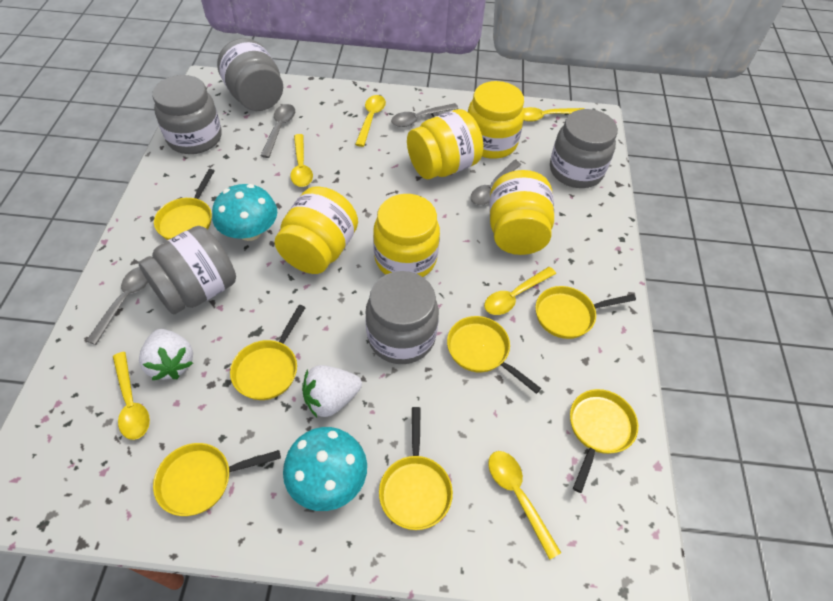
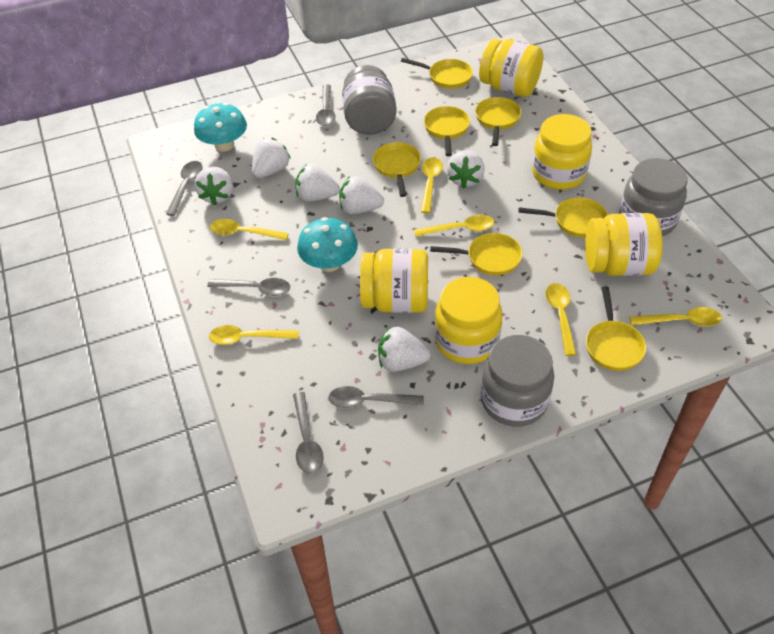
grey jar: 5 -> 3
grey spoon: 4 -> 5
white strawberry: 2 -> 6

